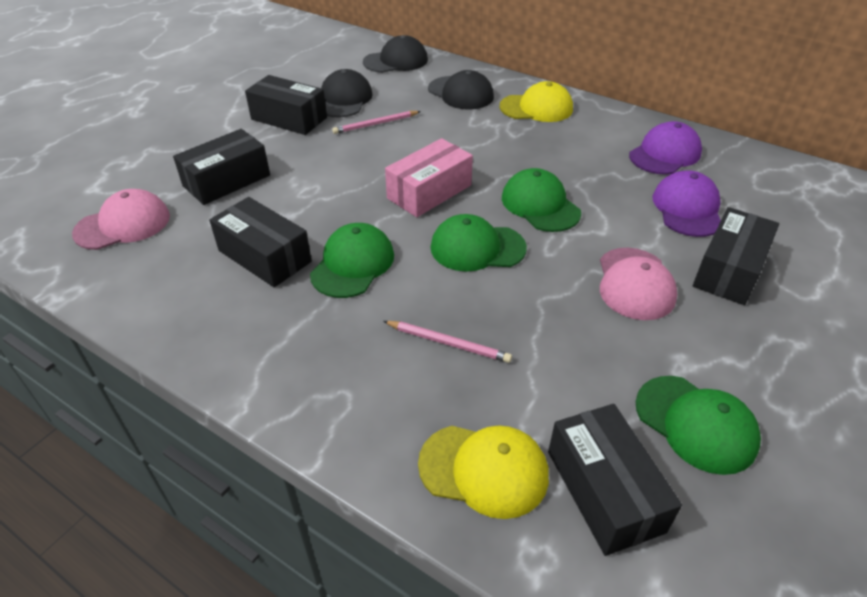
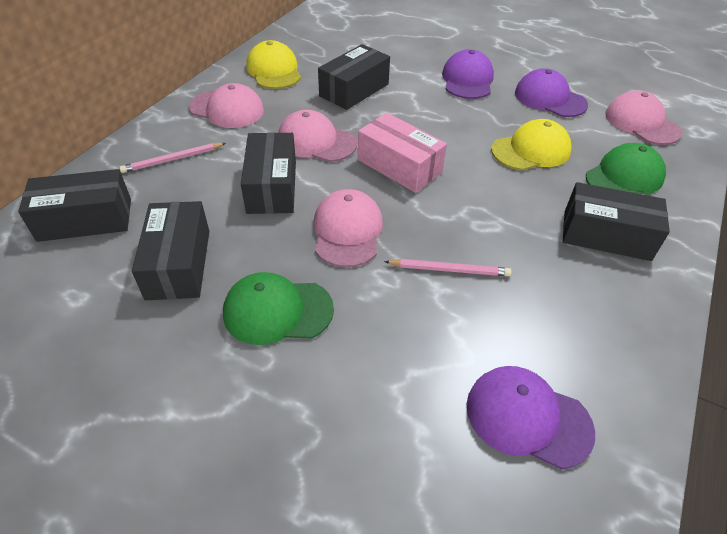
black cap: 3 -> 0
green cap: 4 -> 2
pink cap: 2 -> 4
purple cap: 2 -> 3

